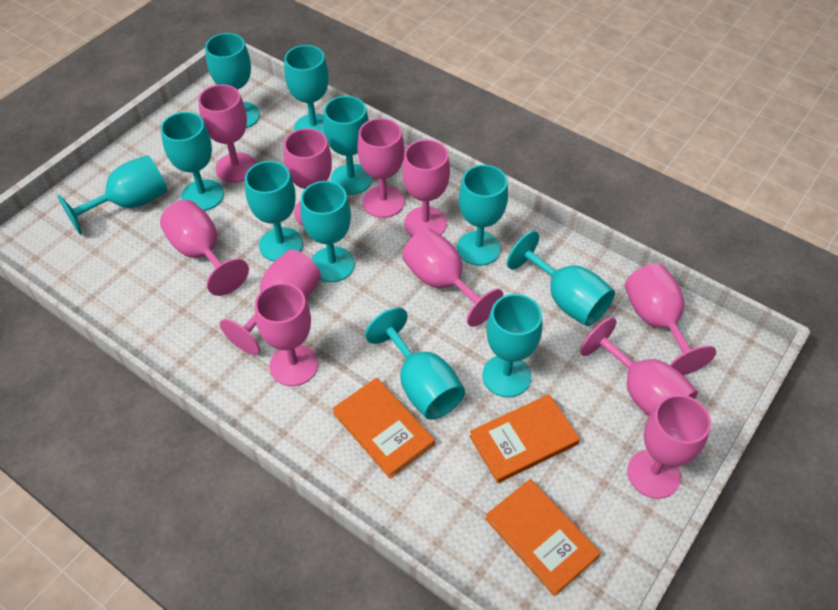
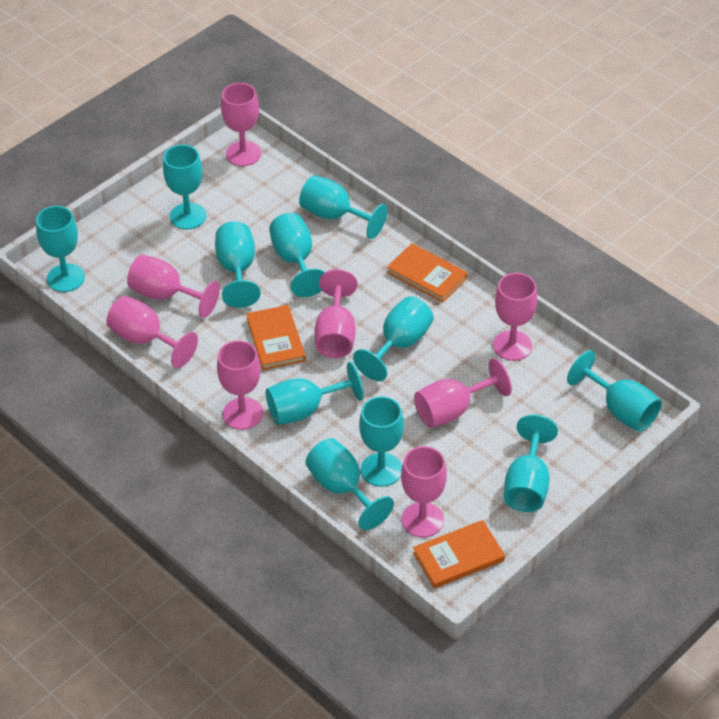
pink goblet: 11 -> 8

